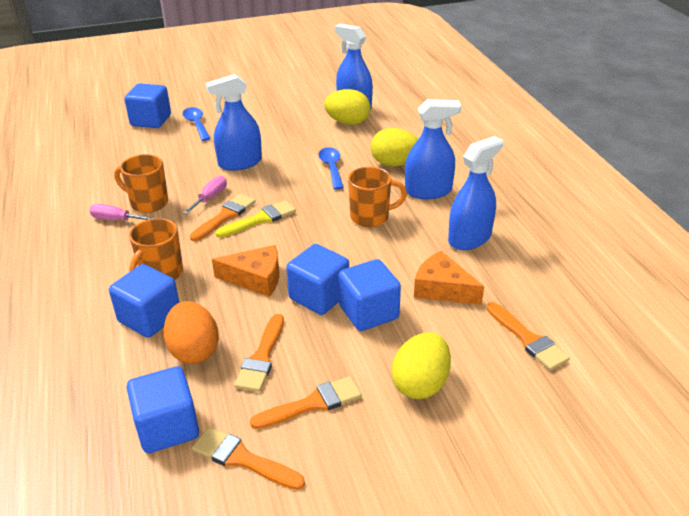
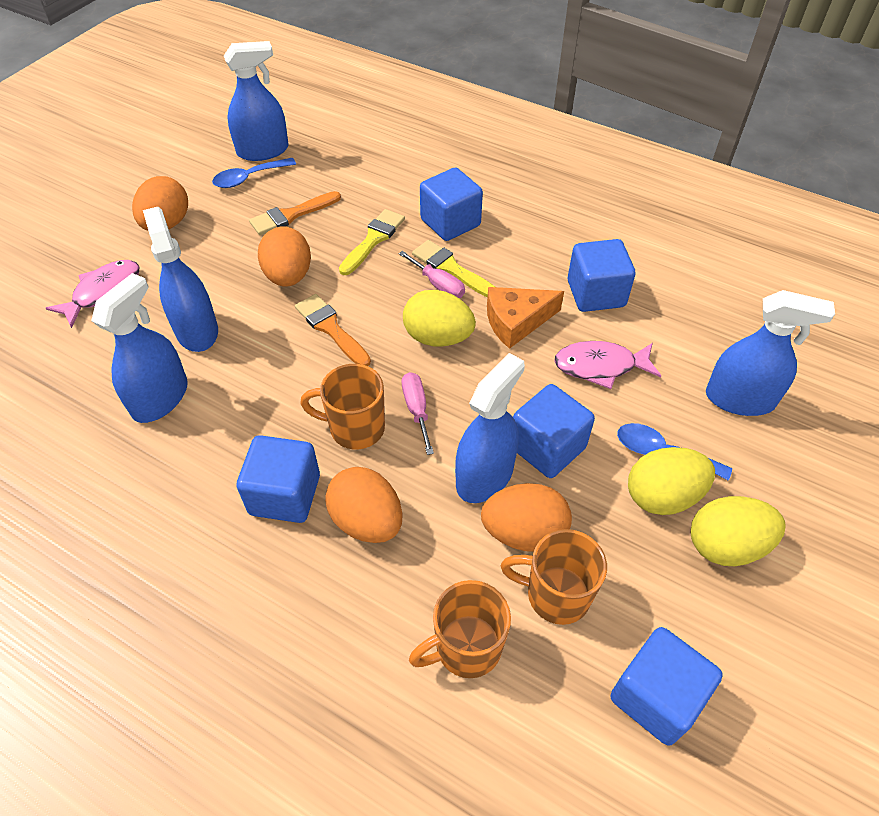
blue spray bottle: 4 -> 5
orange brush: 5 -> 2
orange cheese: 2 -> 1
orange egg: 1 -> 4
pink fish: 0 -> 2
yellow brush: 1 -> 2

